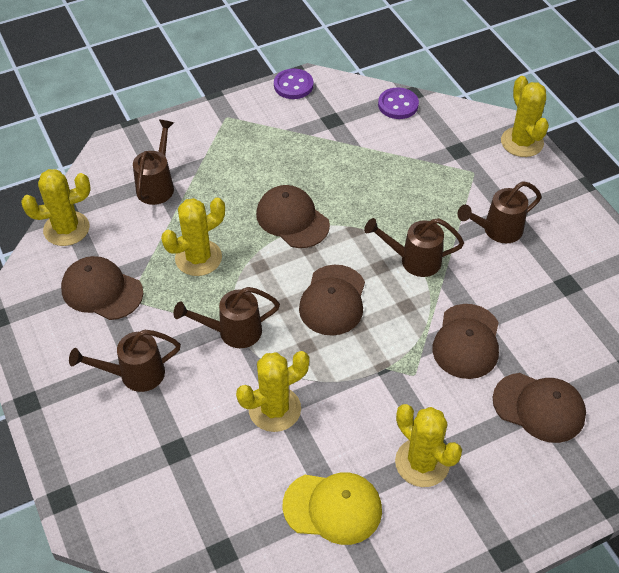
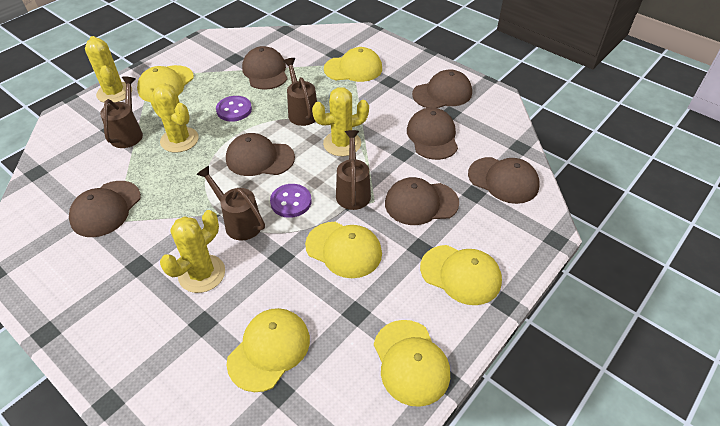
brown cap: 5 -> 7
brown watering can: 5 -> 4
yellow cactus: 5 -> 4
yellow cap: 1 -> 6

